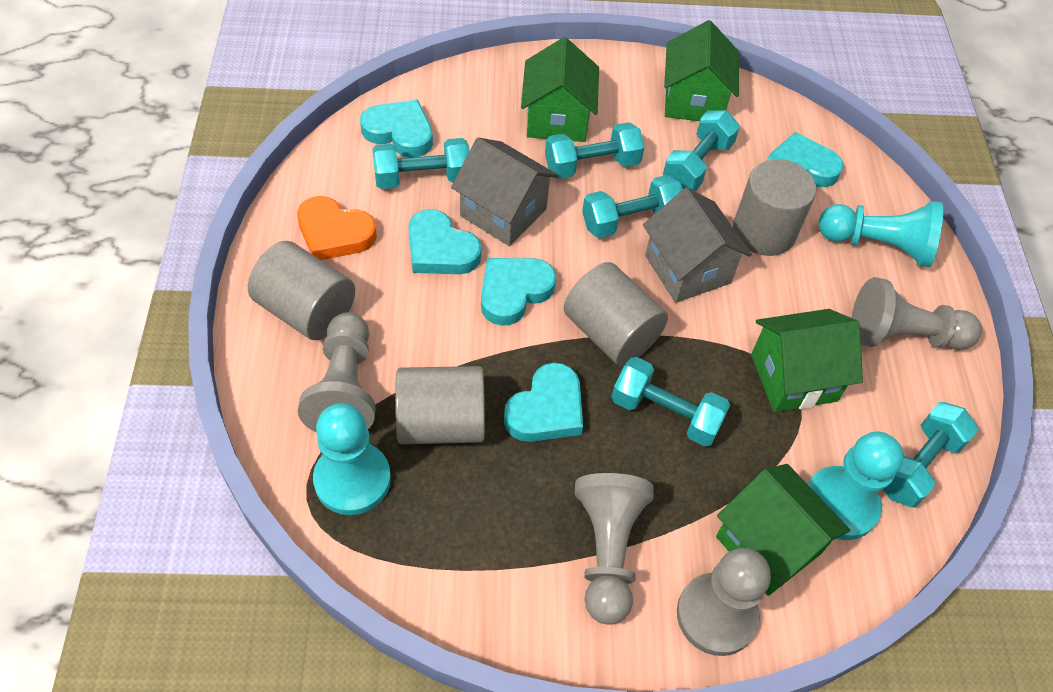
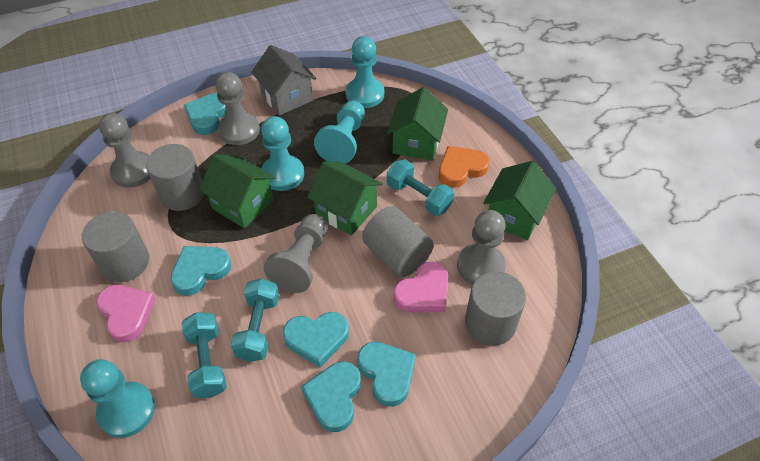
grey house: 2 -> 1
pink heart: 0 -> 2
turquoise dumbbell: 6 -> 3
turquoise pawn: 3 -> 4

